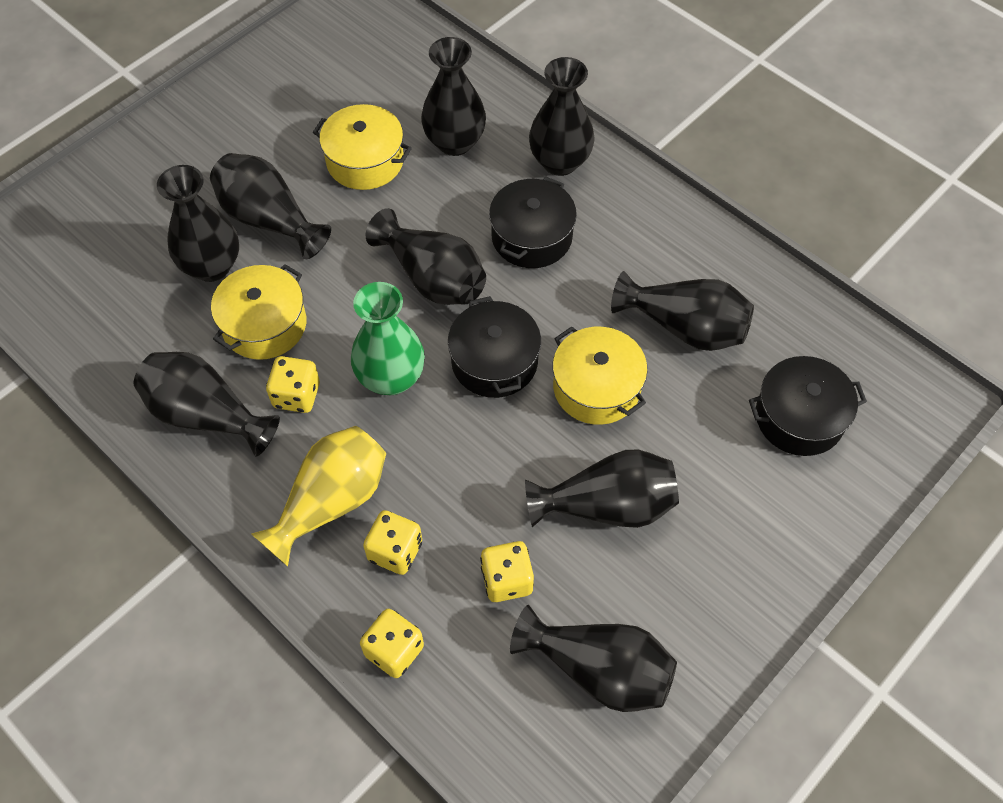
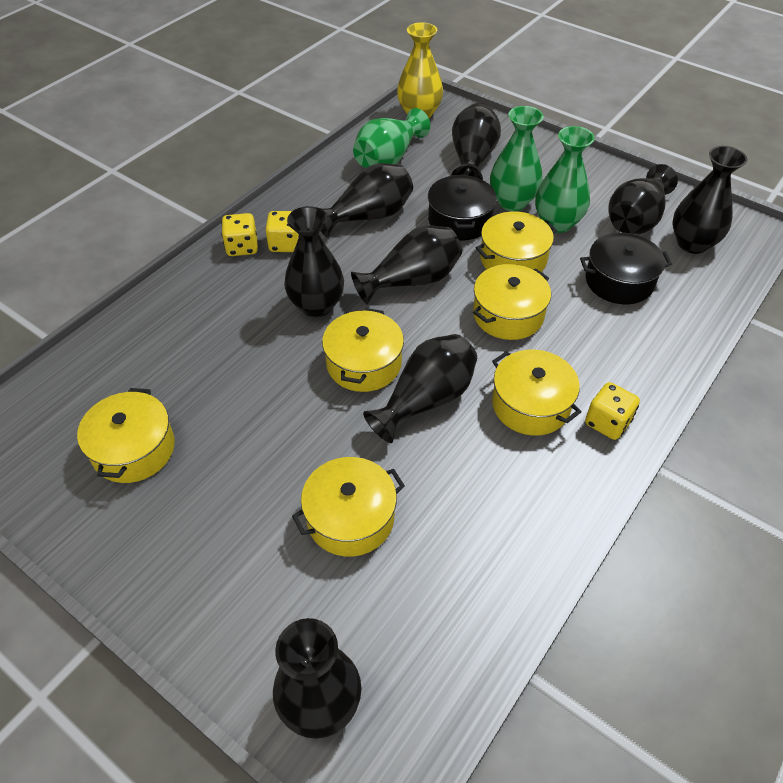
black pot: 3 -> 2
black vase: 9 -> 8
green vase: 1 -> 3
yellow dice: 4 -> 3
yellow pot: 3 -> 6

